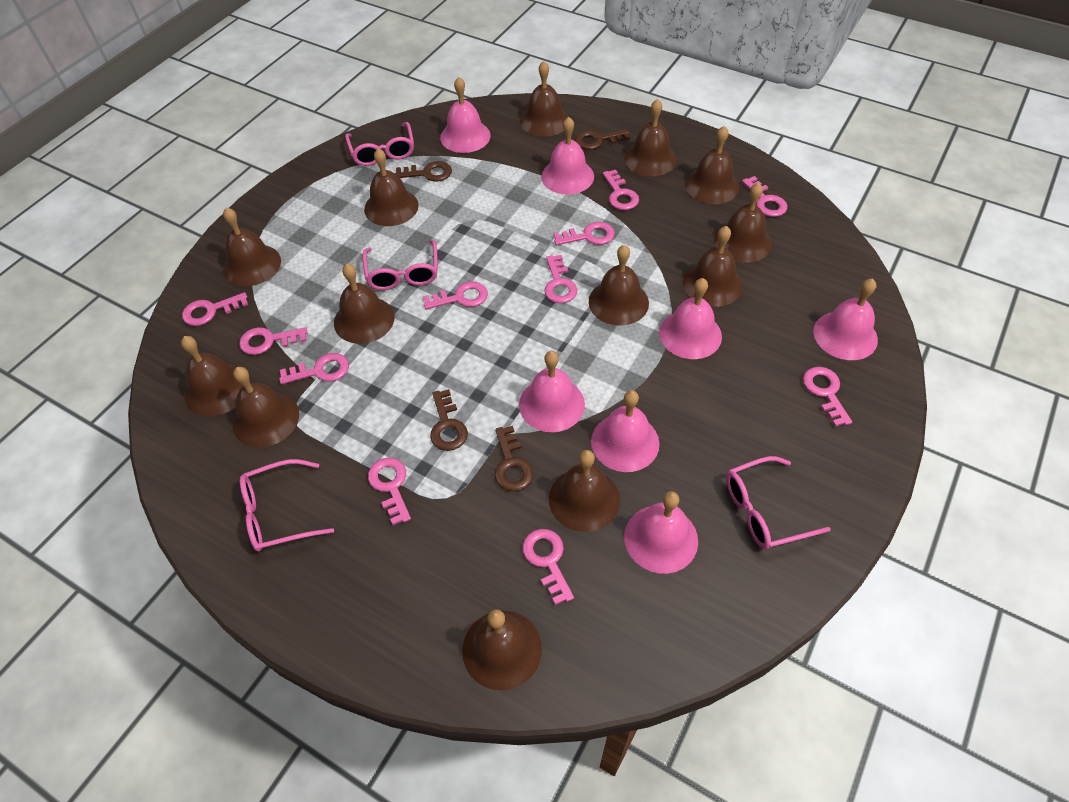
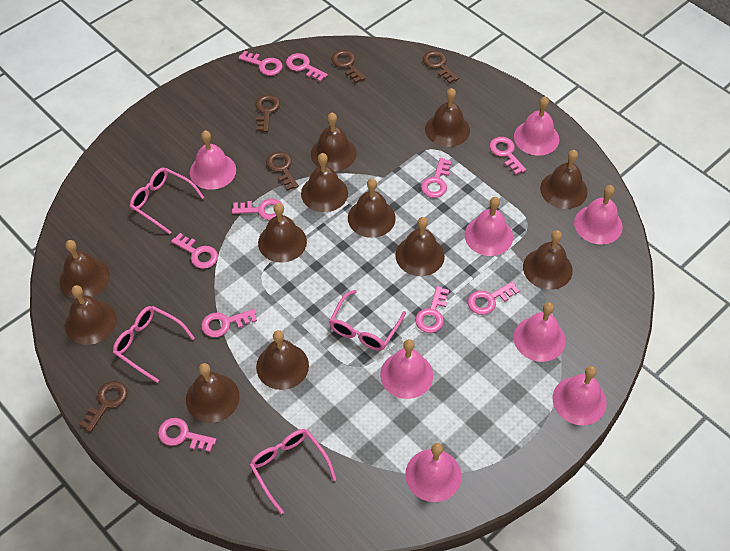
brown bell: 13 -> 12
brown key: 4 -> 5
pink bell: 7 -> 8
pink key: 11 -> 10

